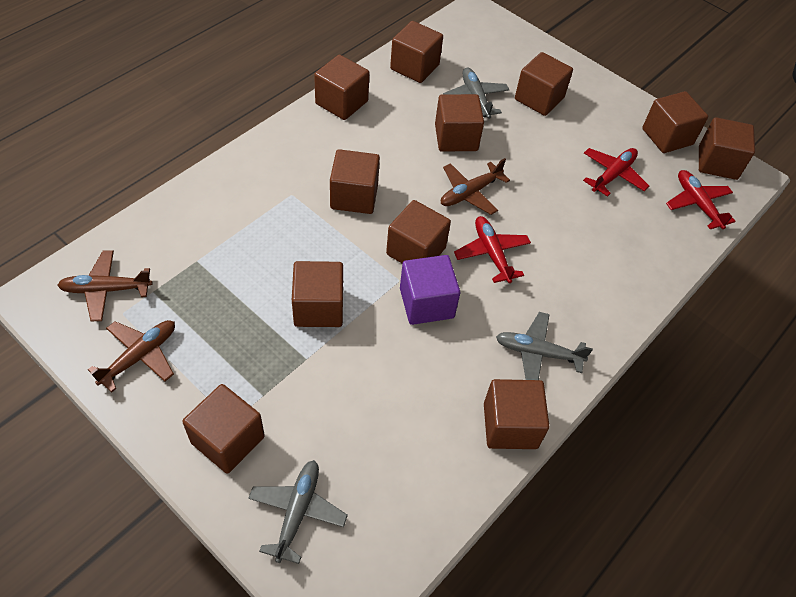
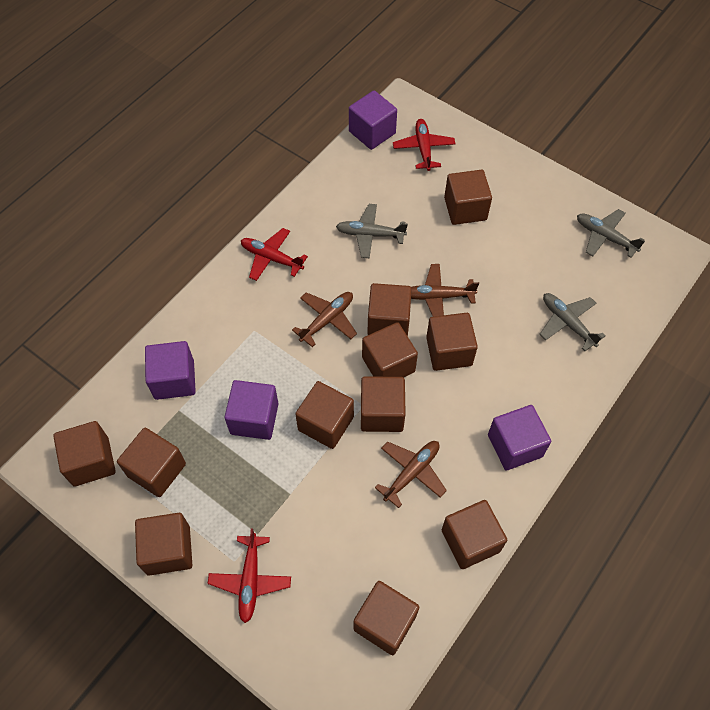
purple cube: 1 -> 4

